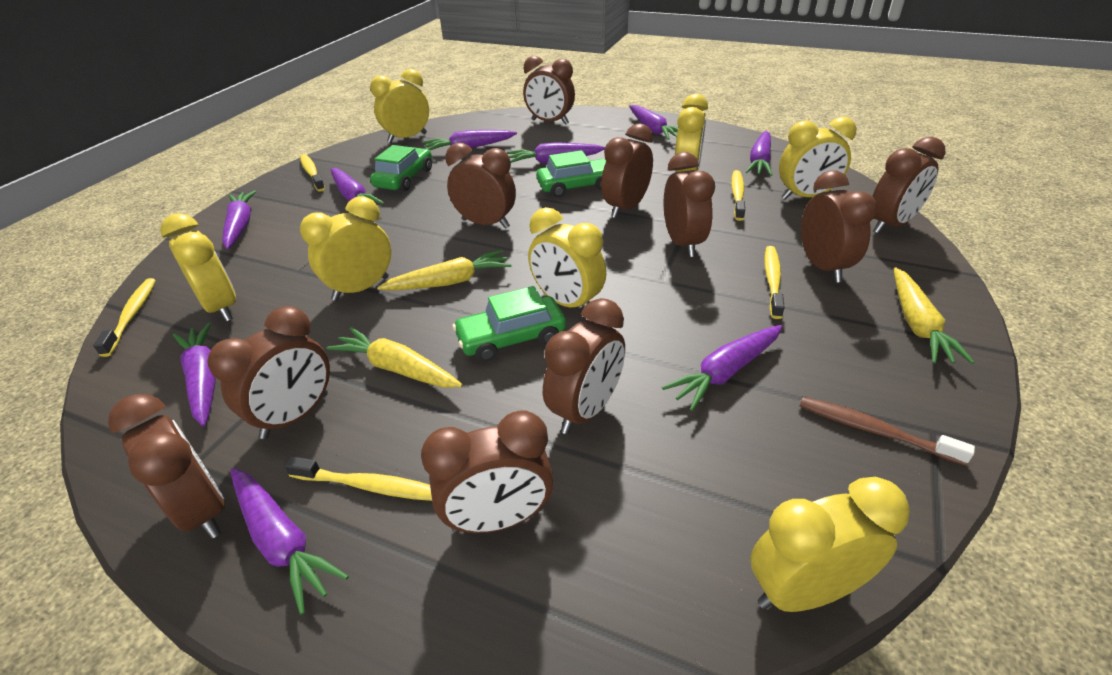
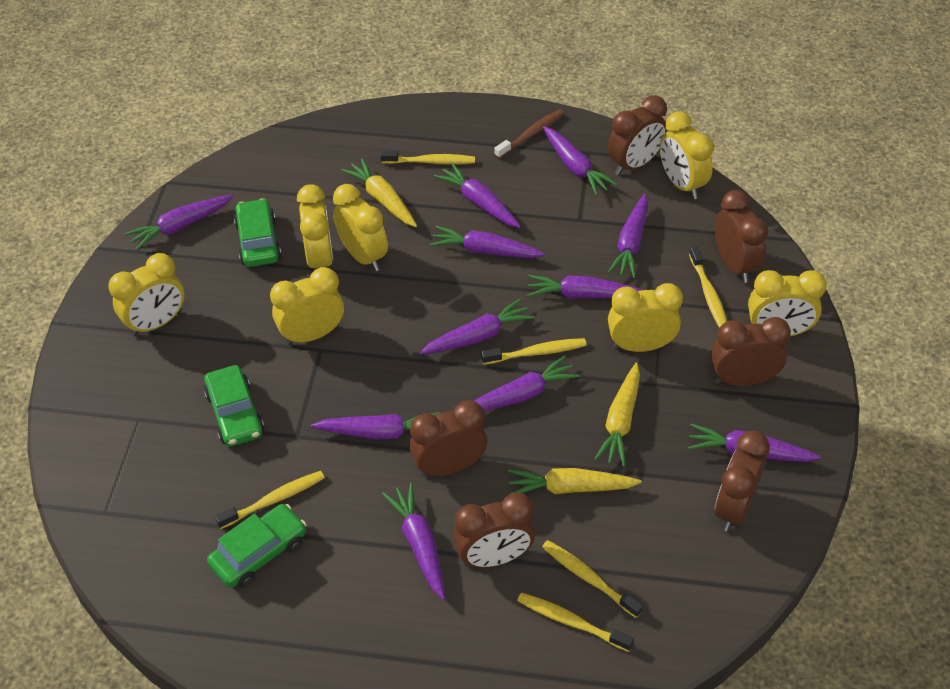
brown clock: 10 -> 6
purple carrot: 9 -> 11
yellow toothbrush: 5 -> 6

